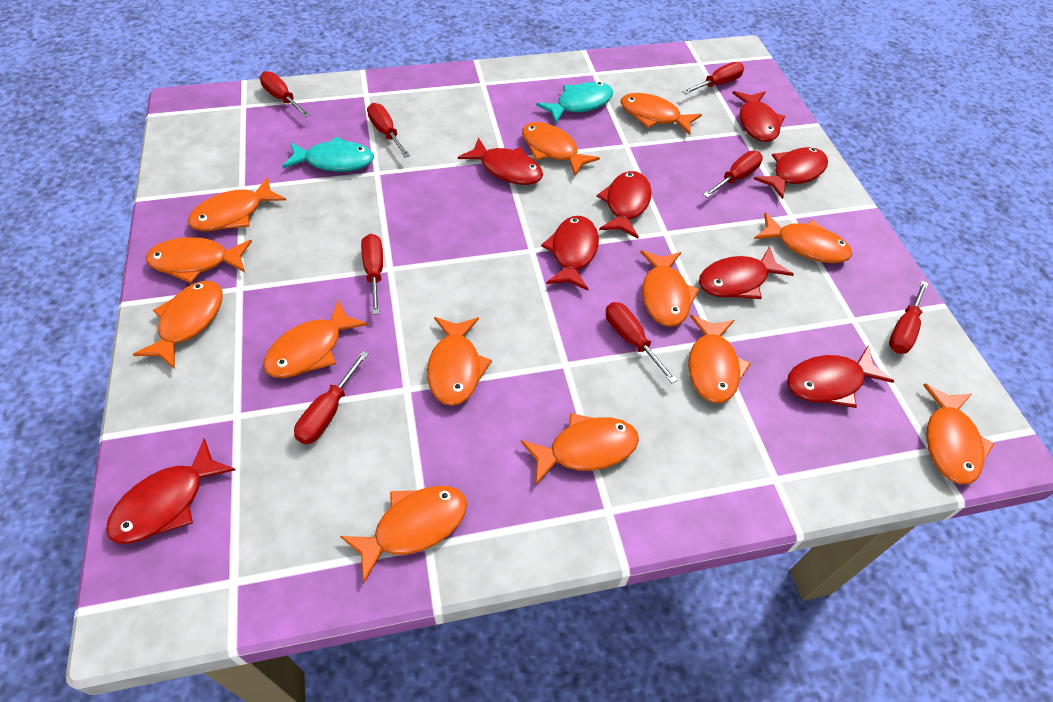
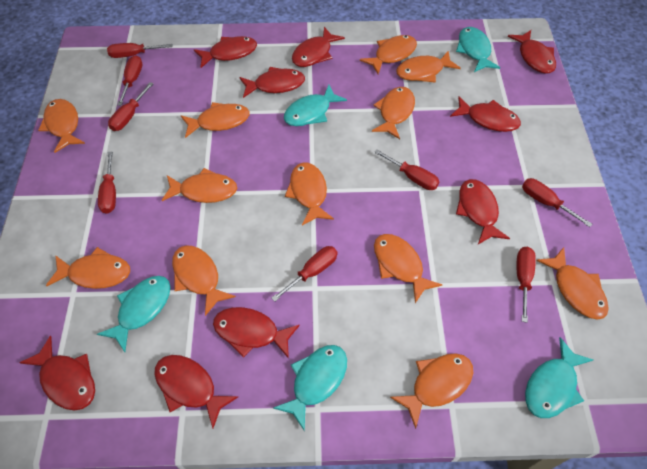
orange fish: 13 -> 12
red fish: 8 -> 9
turquoise fish: 2 -> 5

